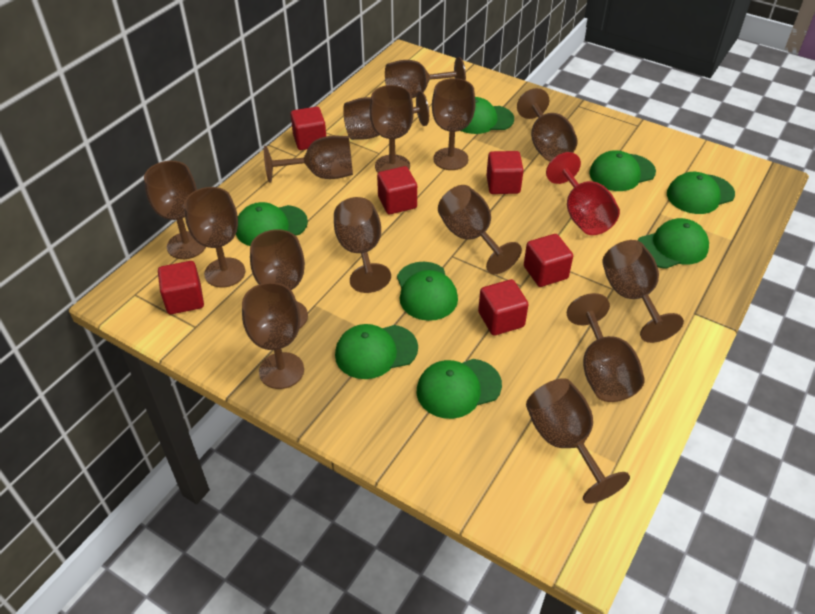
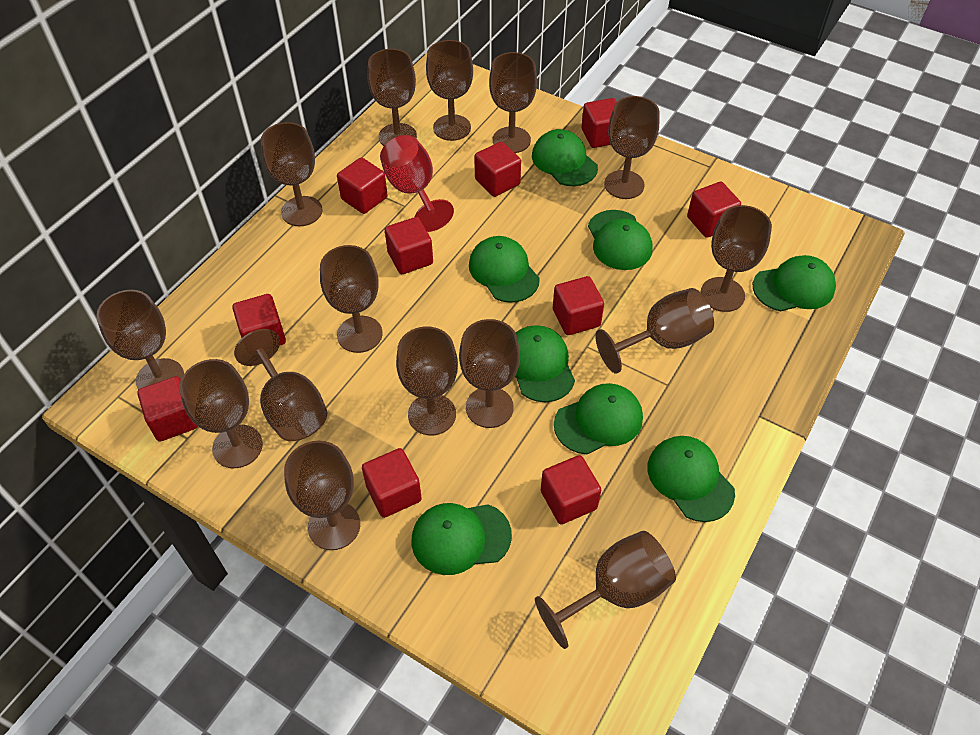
red cube: 6 -> 10

